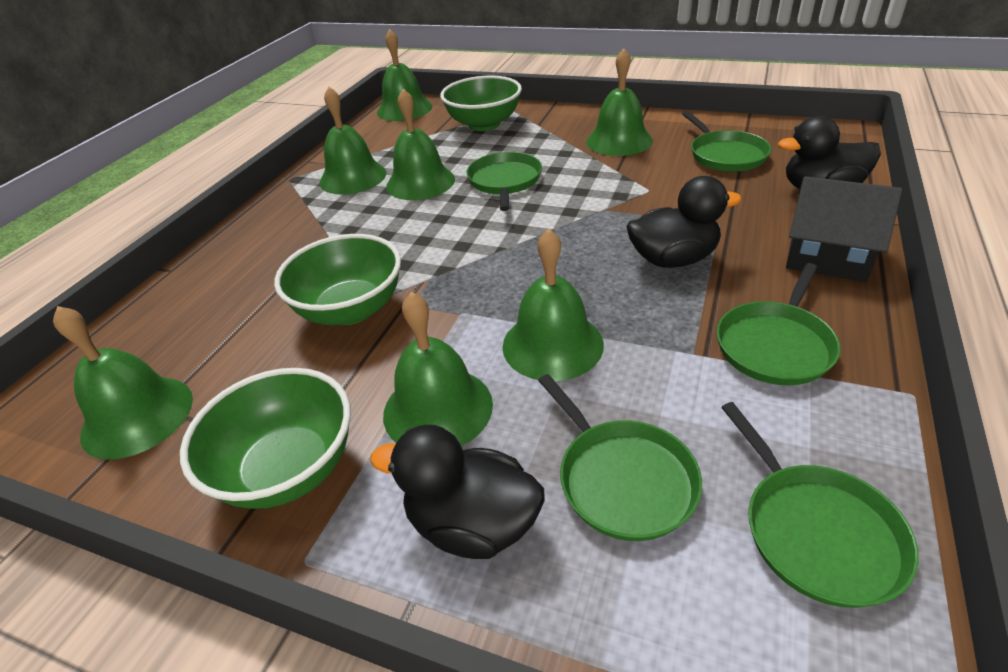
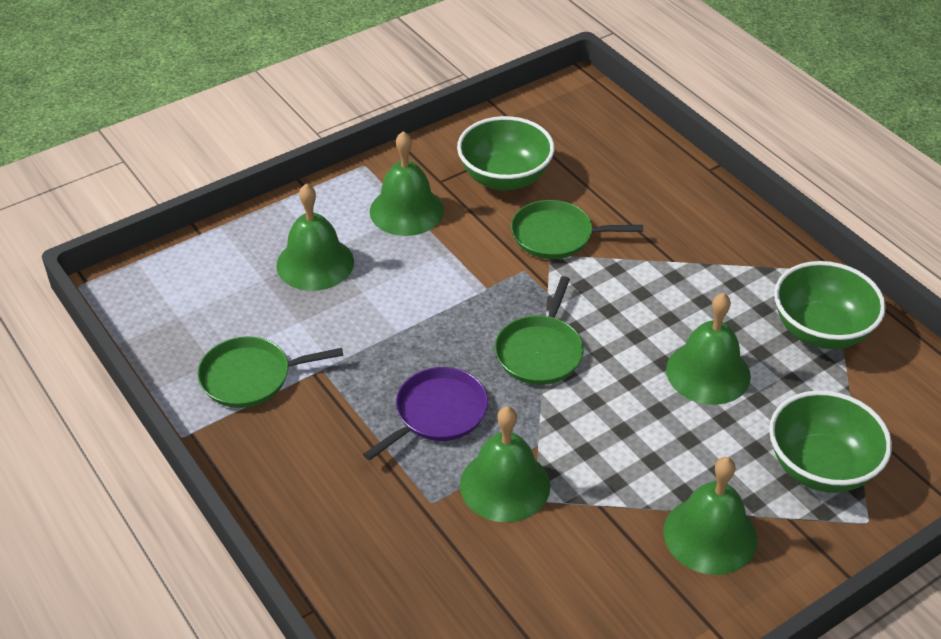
black duck: 3 -> 0
black house: 1 -> 0
green bell: 7 -> 5
green pan: 5 -> 3
purple pan: 0 -> 1

